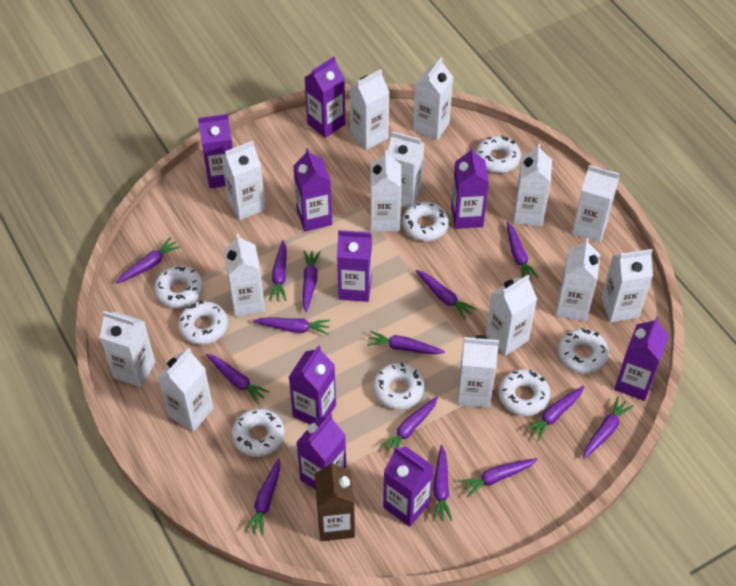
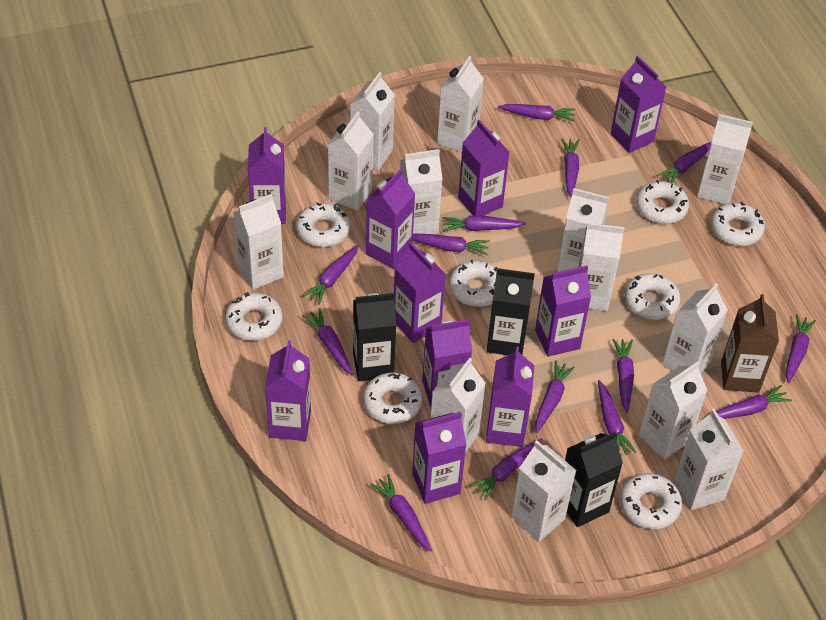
black carton: 0 -> 3
purple carton: 9 -> 10
white carton: 14 -> 13

